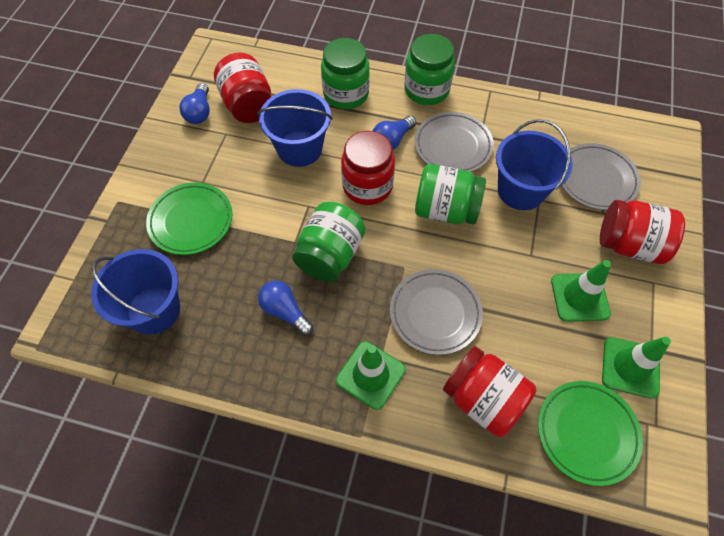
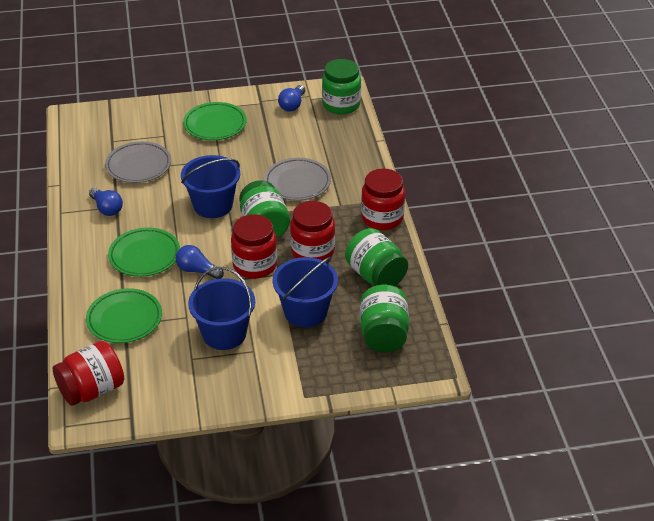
green plate: 2 -> 3
green traffic cone: 3 -> 0
grey plate: 3 -> 2

